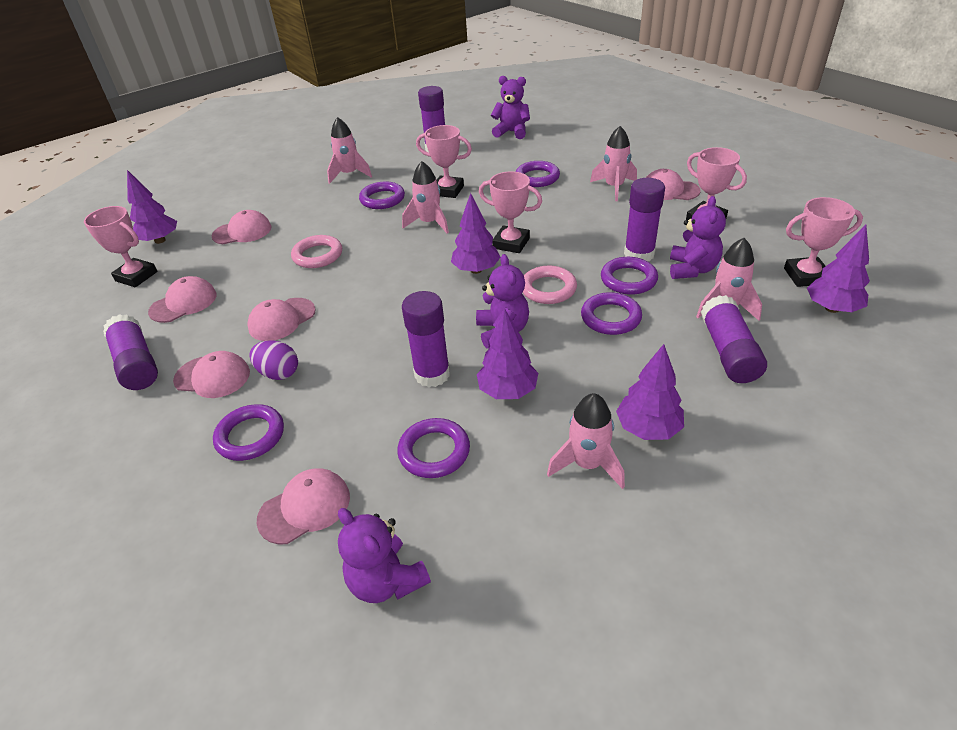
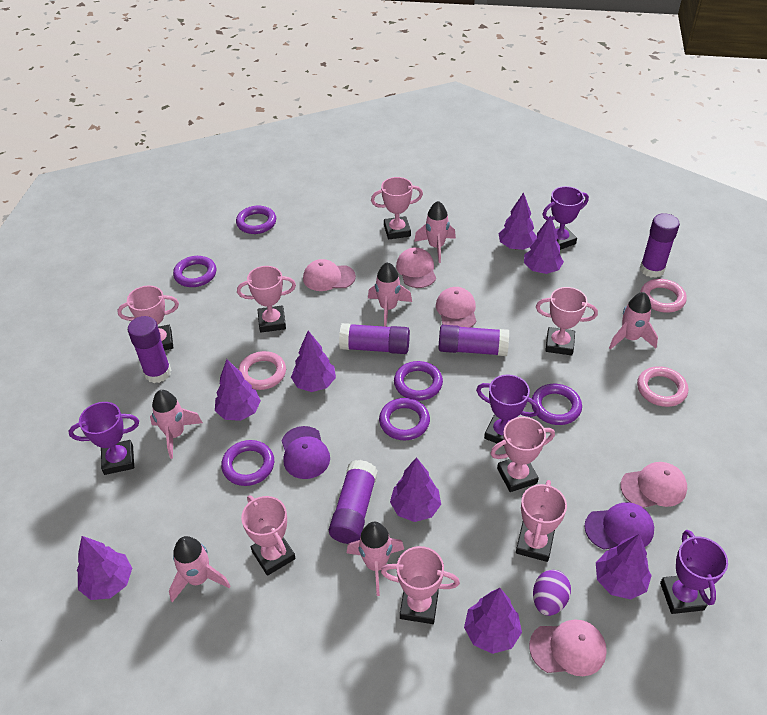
pink cap: 6 -> 5
pink ring: 2 -> 3
pink rocket: 5 -> 6
pink trophy: 5 -> 8
purple cap: 0 -> 2
purple teddy bear: 4 -> 0
purple tree: 5 -> 8
purple trophy: 0 -> 4

